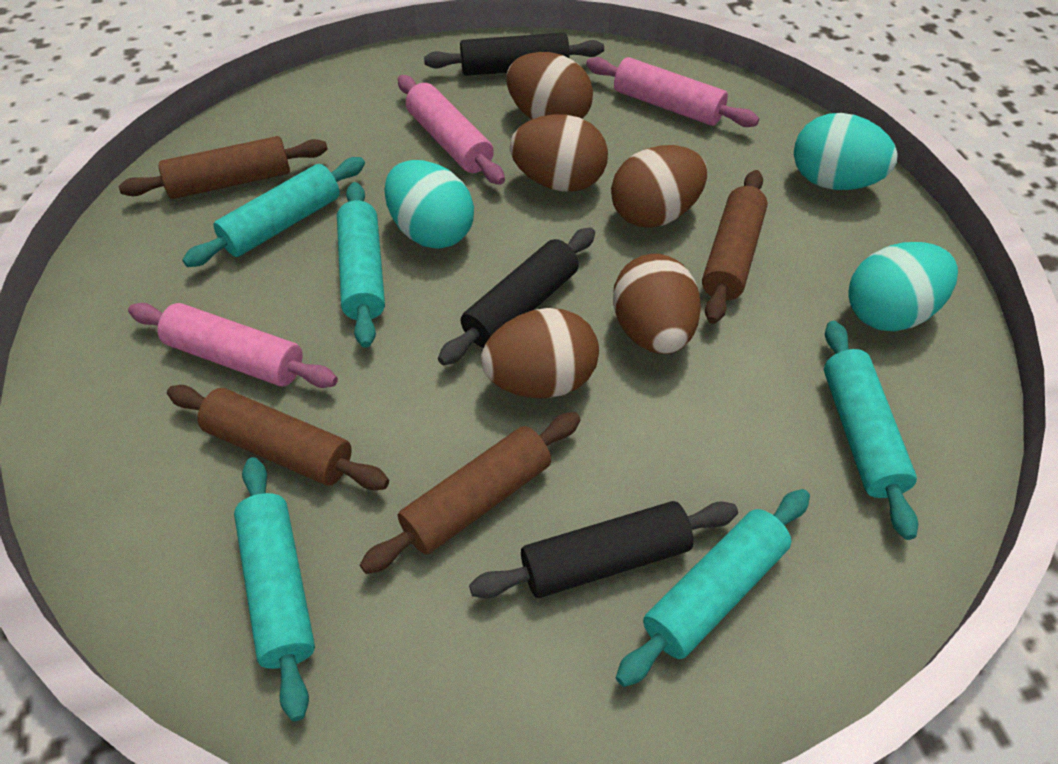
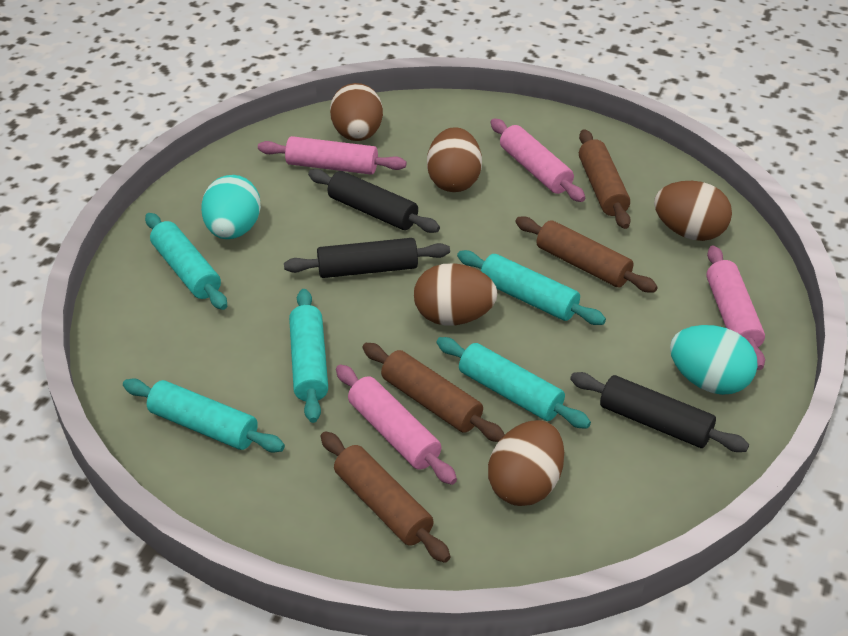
pink rolling pin: 3 -> 4
turquoise egg: 3 -> 2

